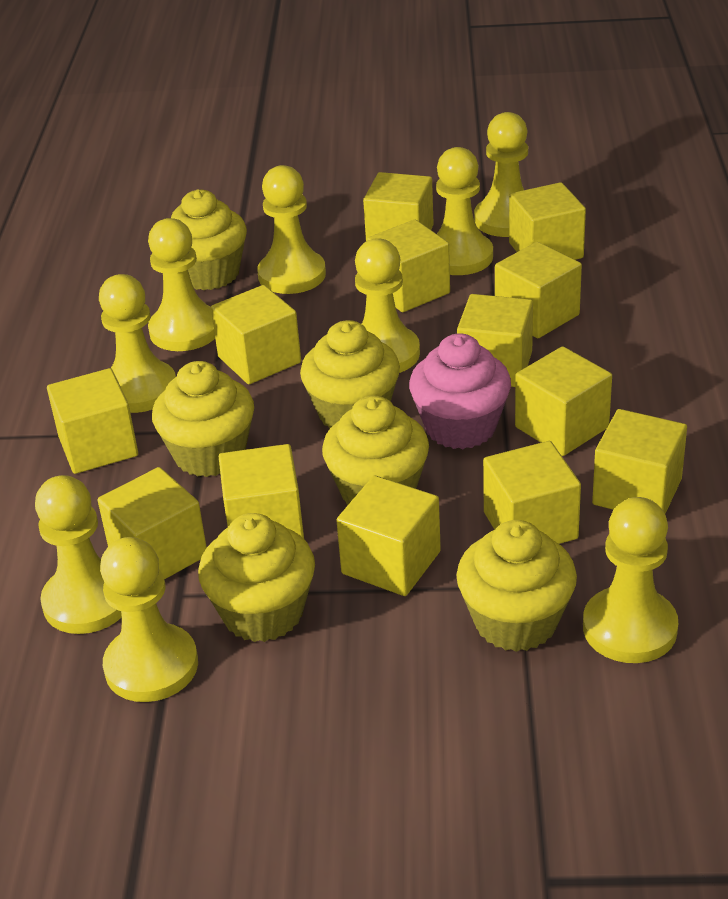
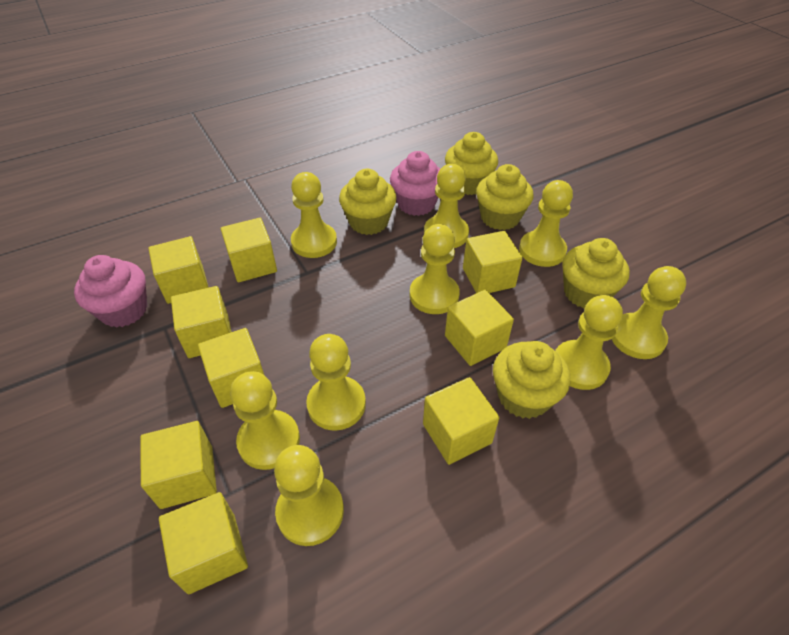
pink cupcake: 1 -> 2
yellow cube: 13 -> 9
yellow cupcake: 6 -> 5

